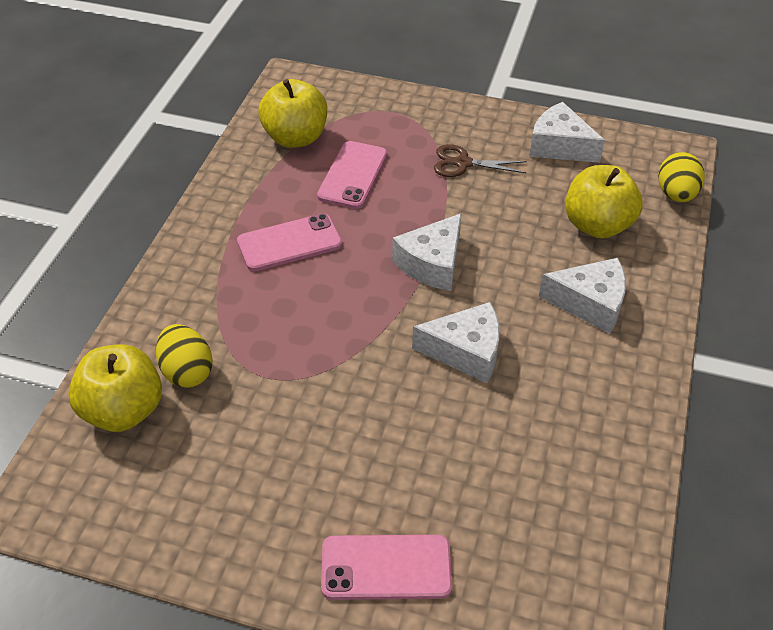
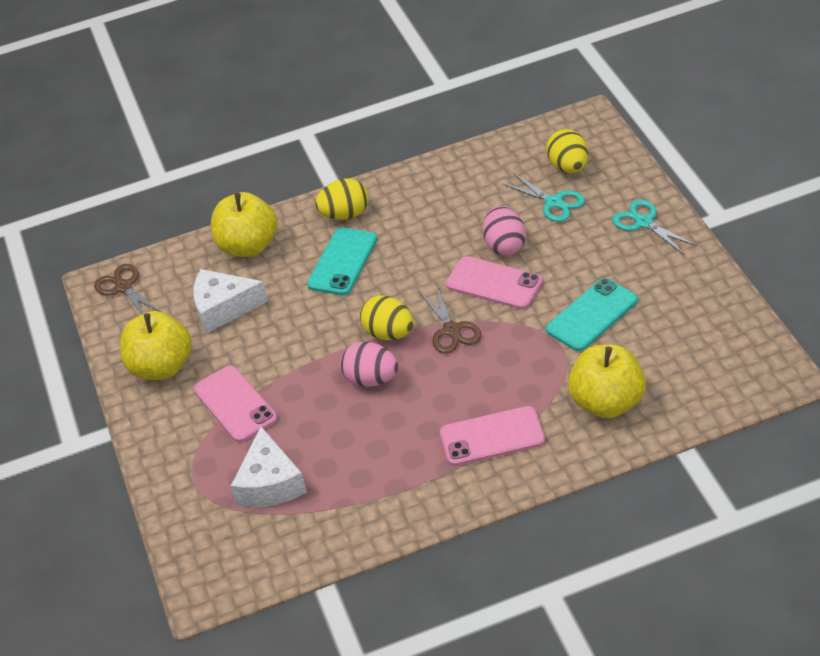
brown scissors: 1 -> 2
pink egg: 0 -> 2
turquoise phone: 0 -> 2
turquoise scissors: 0 -> 2
white cheese: 4 -> 2
yellow egg: 2 -> 3

